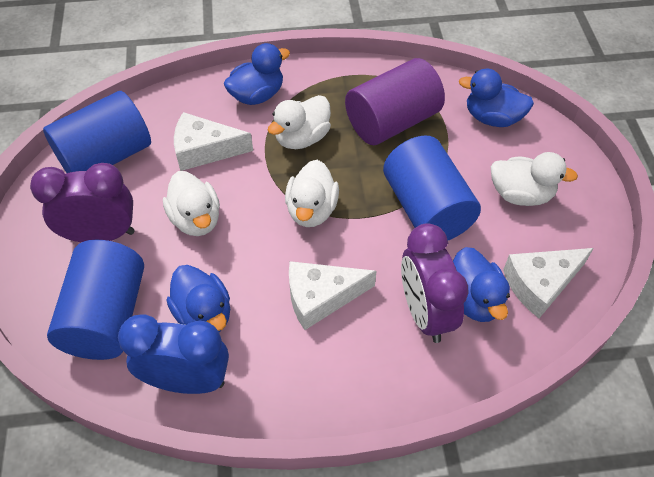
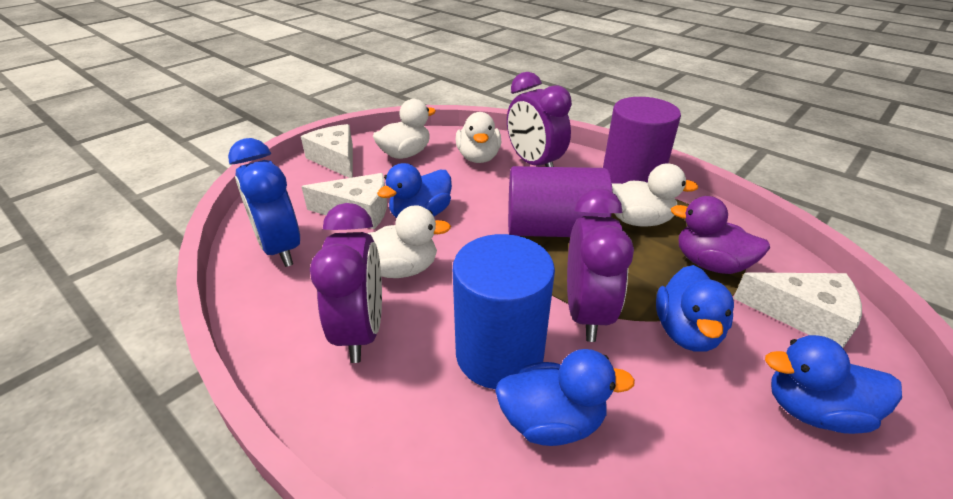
blue cylinder: 3 -> 1
purple clock: 2 -> 3
purple cylinder: 1 -> 2
purple duck: 0 -> 1

